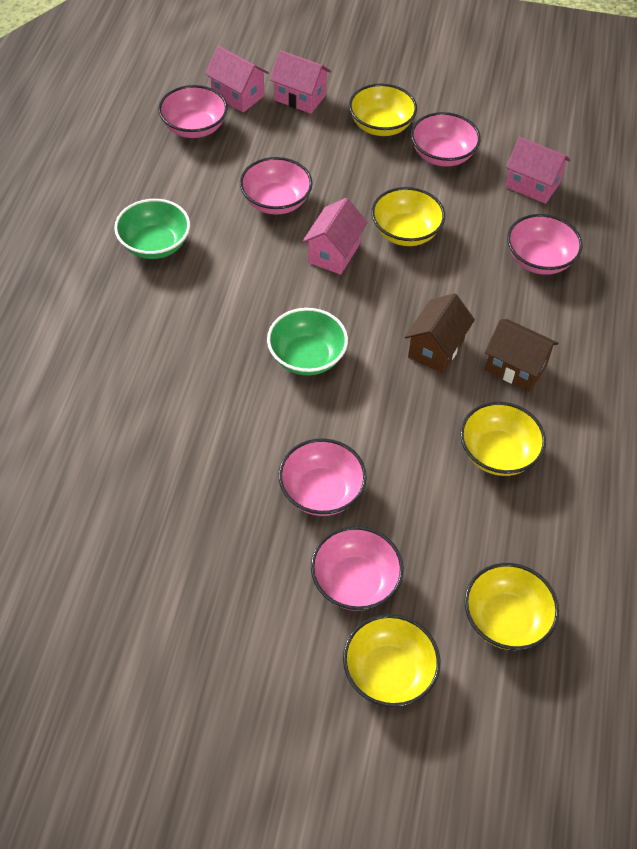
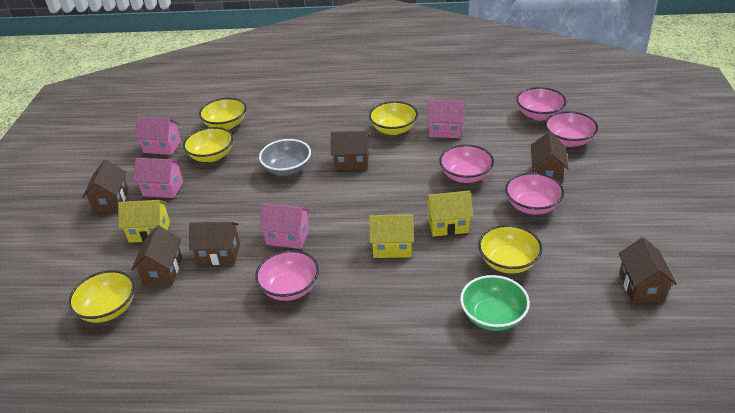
brown house: 2 -> 6
green bowl: 2 -> 1
grey bowl: 0 -> 1
pink bowl: 6 -> 5
yellow house: 0 -> 3

